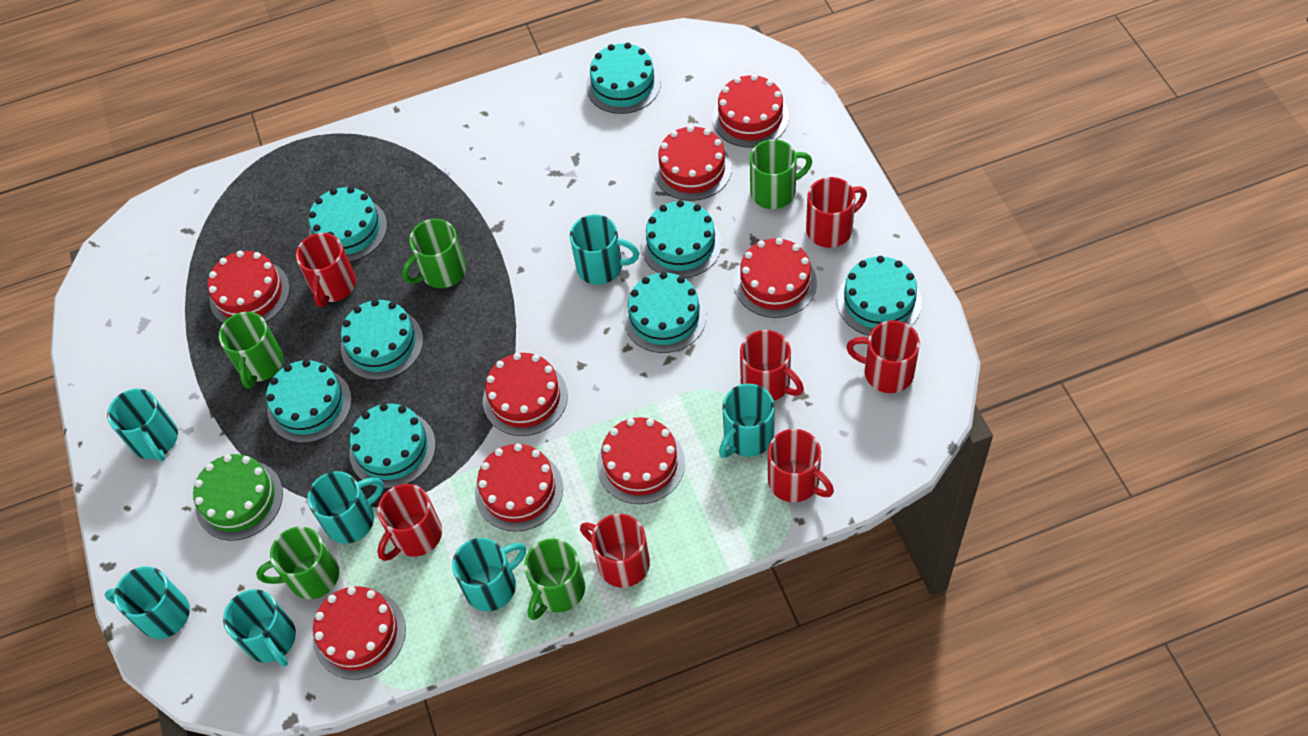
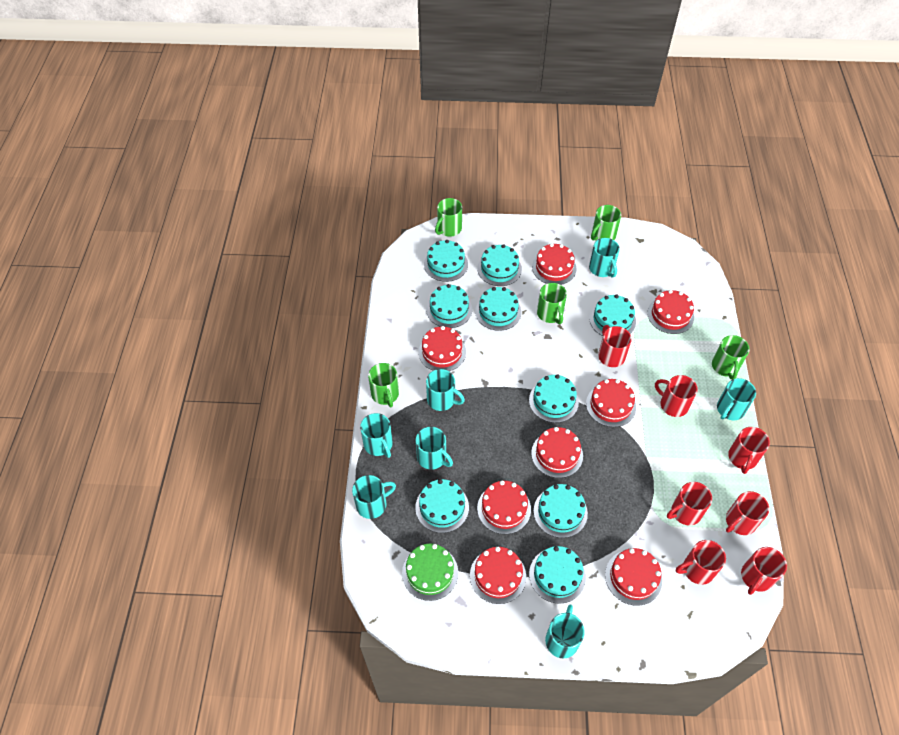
turquoise cake: 8 -> 9

